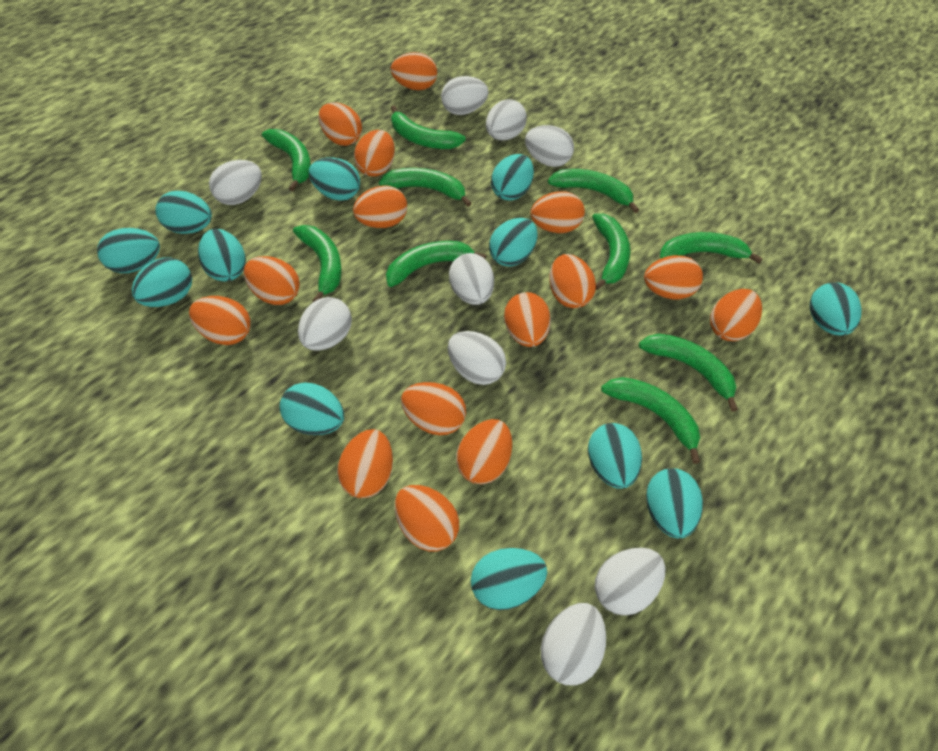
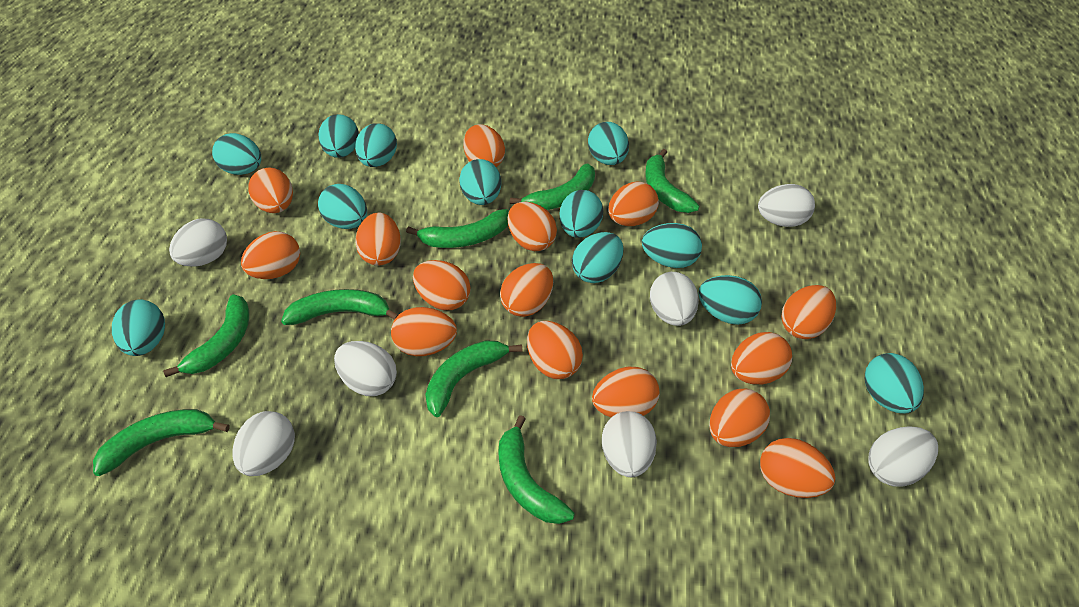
green banana: 10 -> 8
white egg: 9 -> 7

